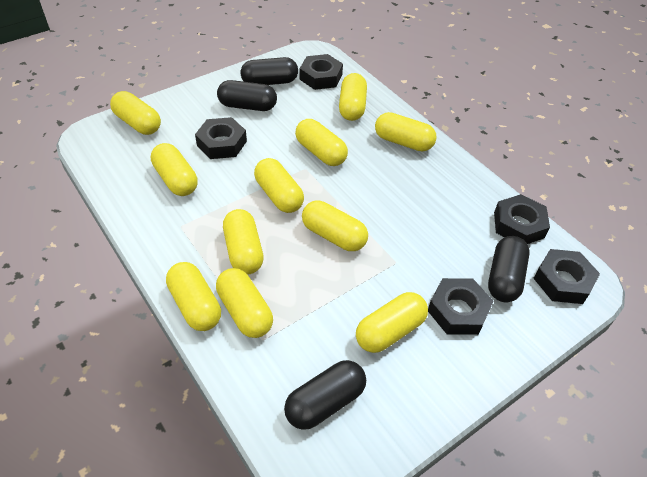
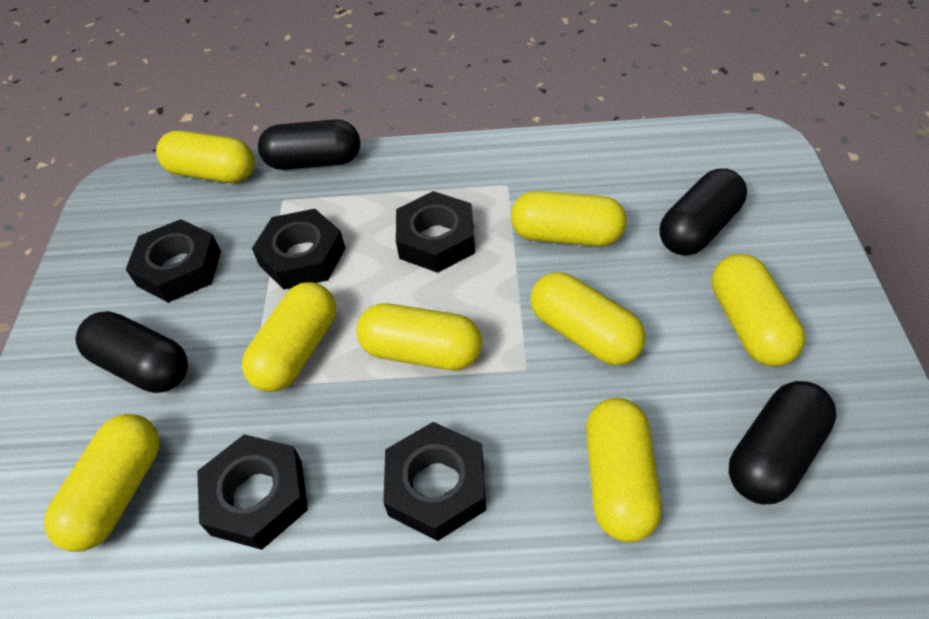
yellow capsule: 11 -> 8

